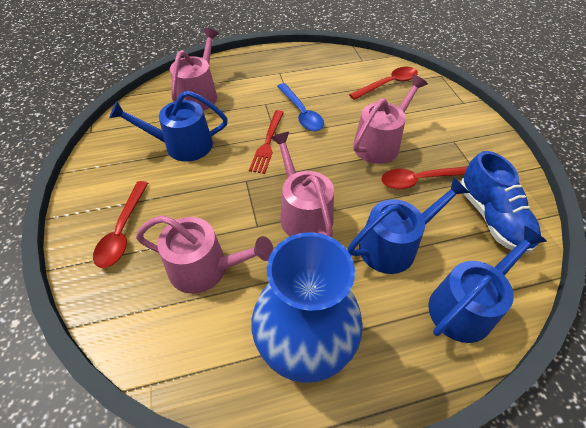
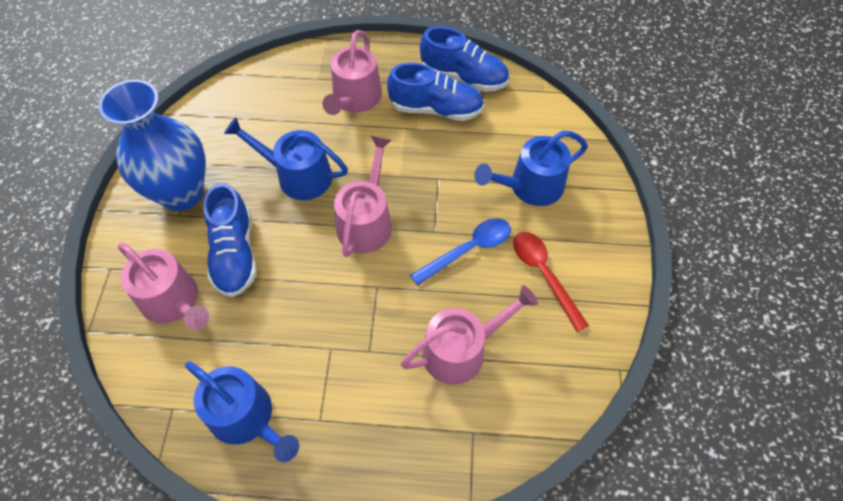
blue shoe: 1 -> 3
red fork: 1 -> 0
red spoon: 3 -> 1

